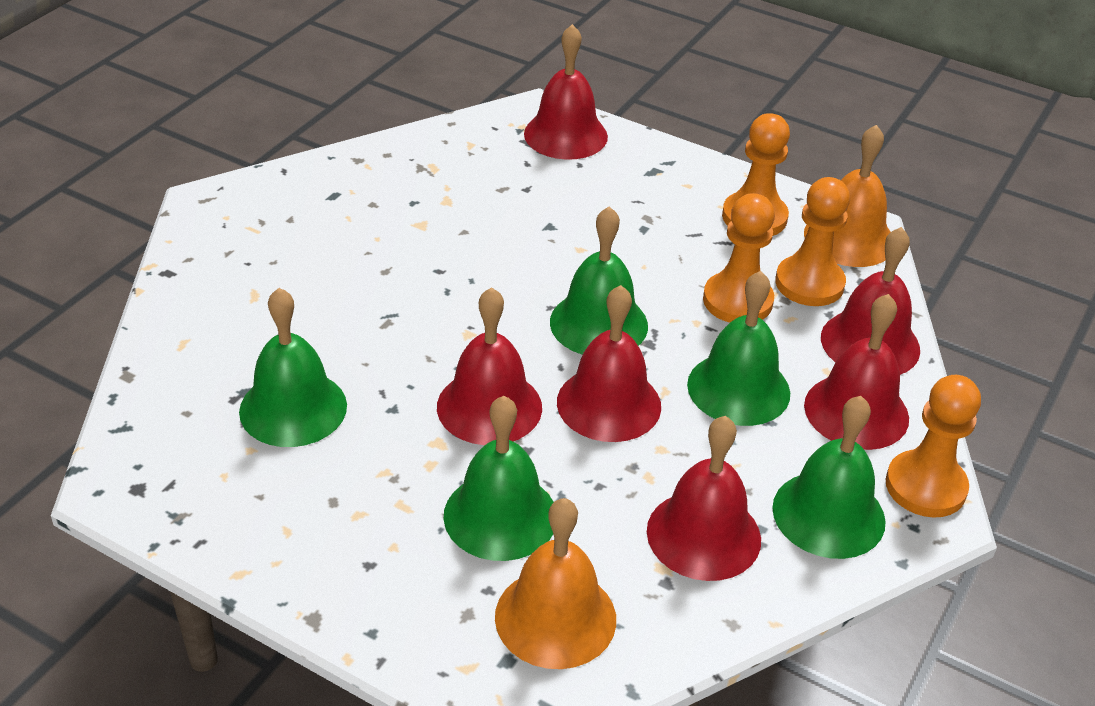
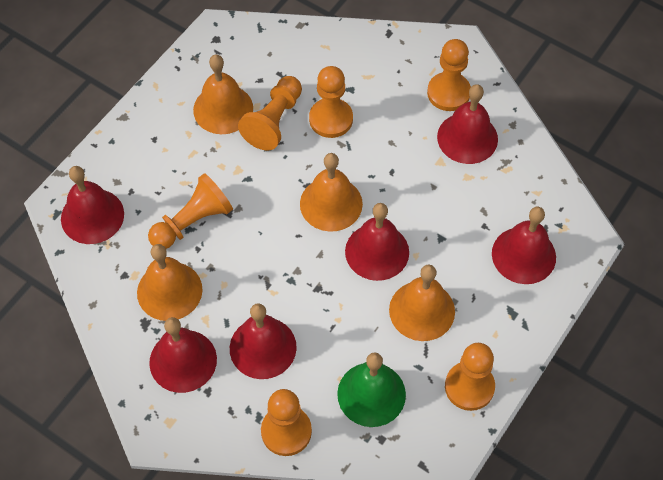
green bell: 5 -> 1
orange bell: 2 -> 4
orange pawn: 4 -> 6

